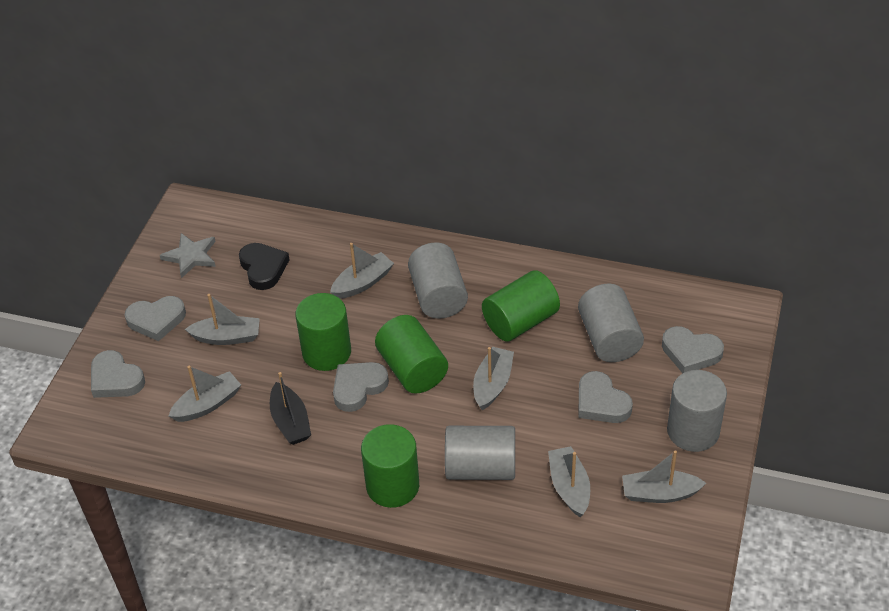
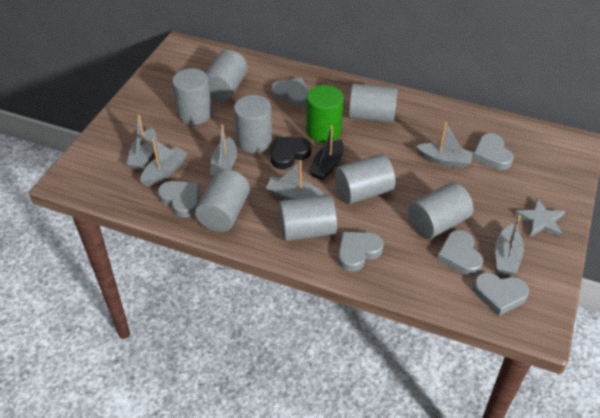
green cylinder: 4 -> 1
grey cylinder: 4 -> 8
grey heart: 5 -> 6

